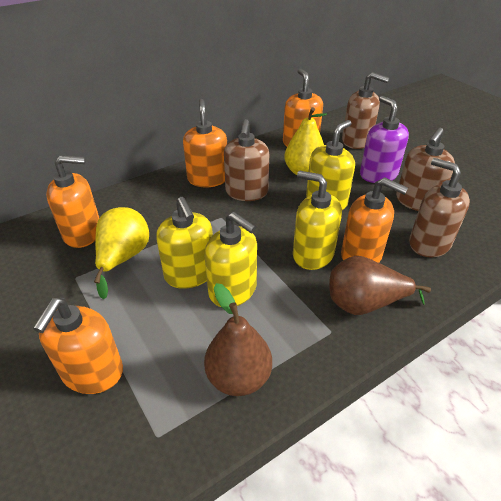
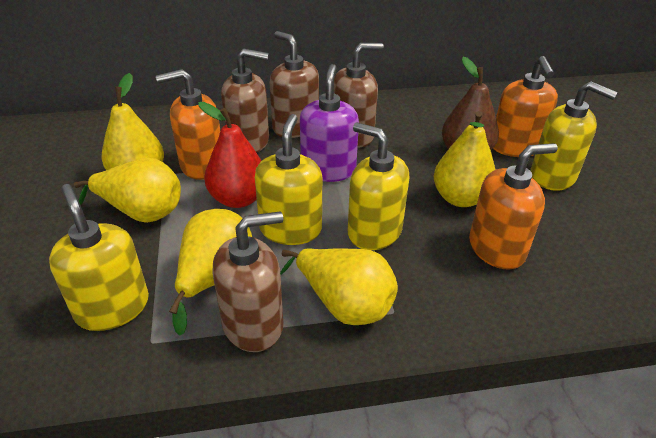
brown pear: 2 -> 1
orange soap dispenser: 5 -> 3
red pear: 0 -> 1
yellow pear: 2 -> 5

